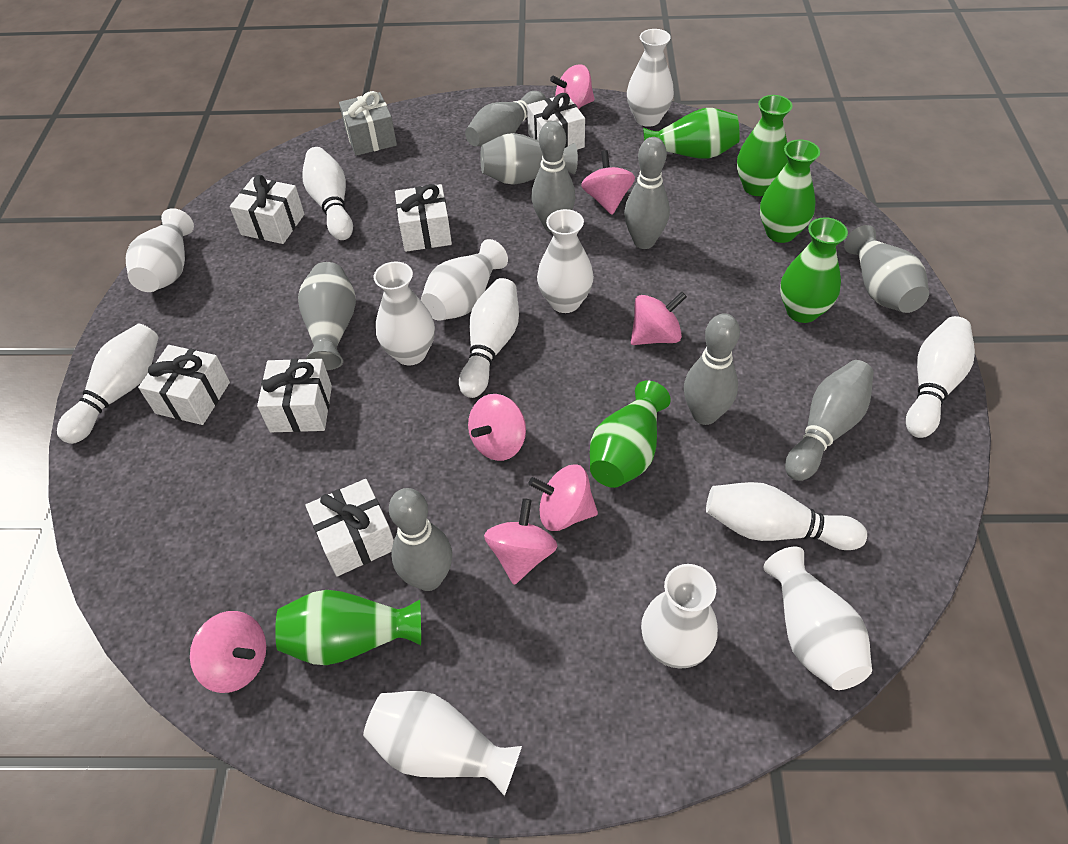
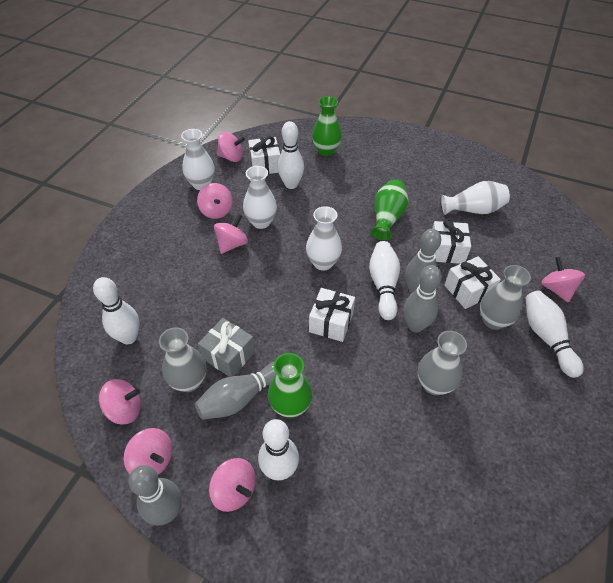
green vase: 6 -> 3
grey bowling pin: 6 -> 4
white gift: 6 -> 4
white vase: 8 -> 4

